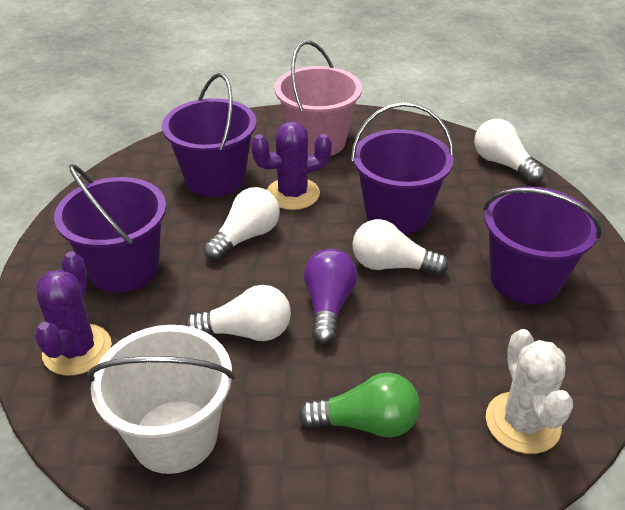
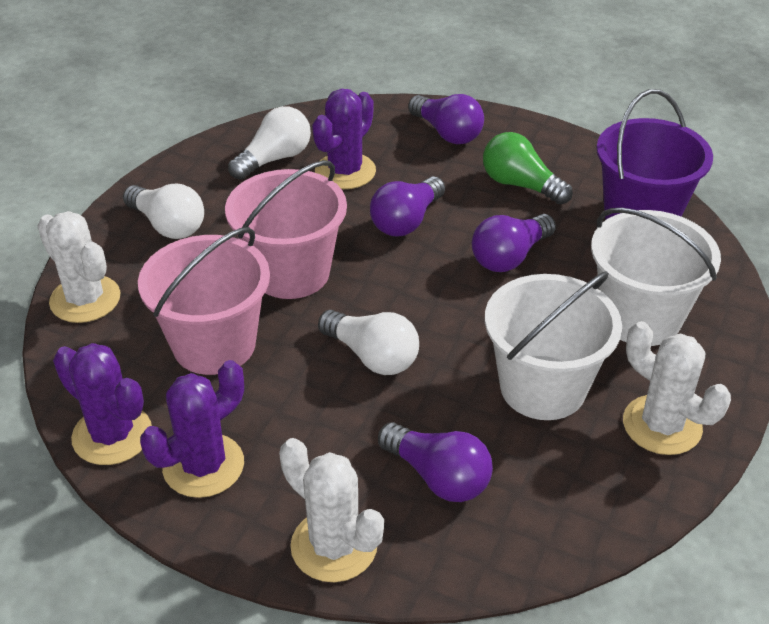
pink bucket: 1 -> 2
purple bucket: 4 -> 1
purple cactus: 2 -> 3
purple light bulb: 1 -> 4
white bucket: 1 -> 2
white cactus: 1 -> 3
white light bulb: 4 -> 3

